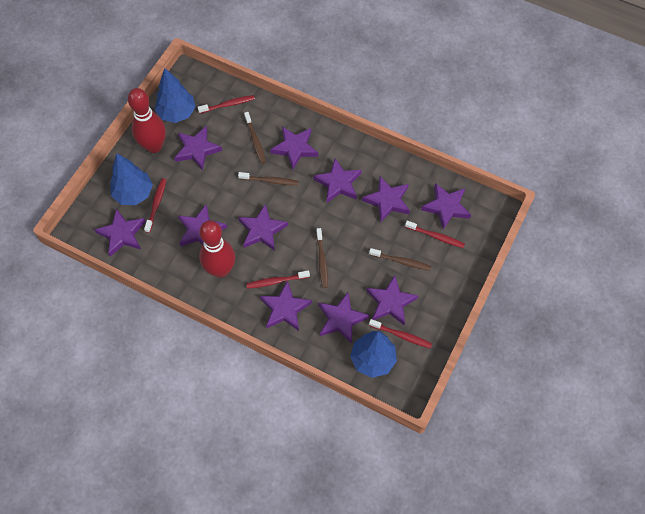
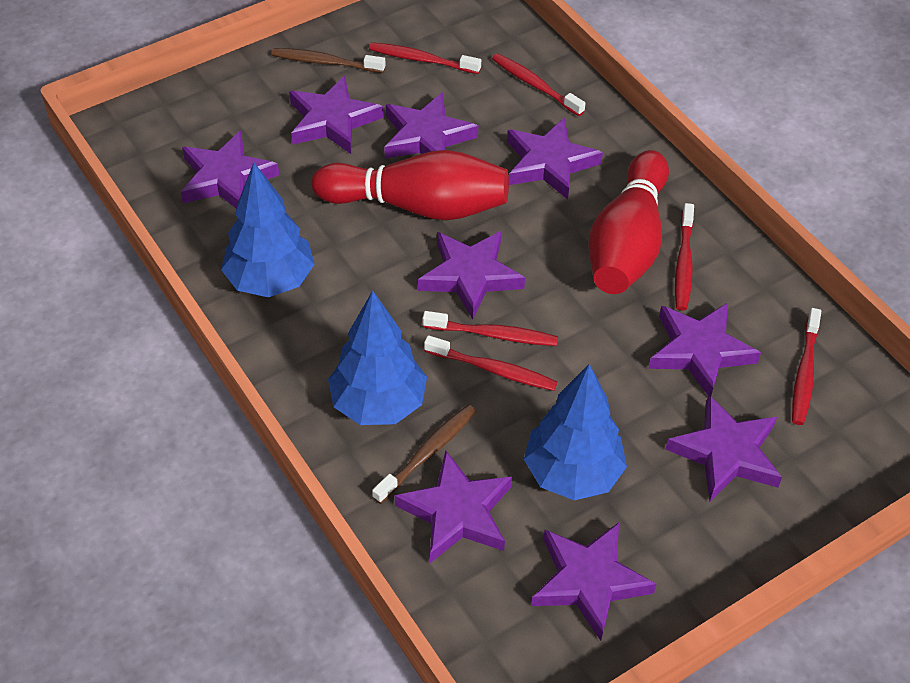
brown toothbrush: 4 -> 2
purple star: 11 -> 9
red toothbrush: 5 -> 6

